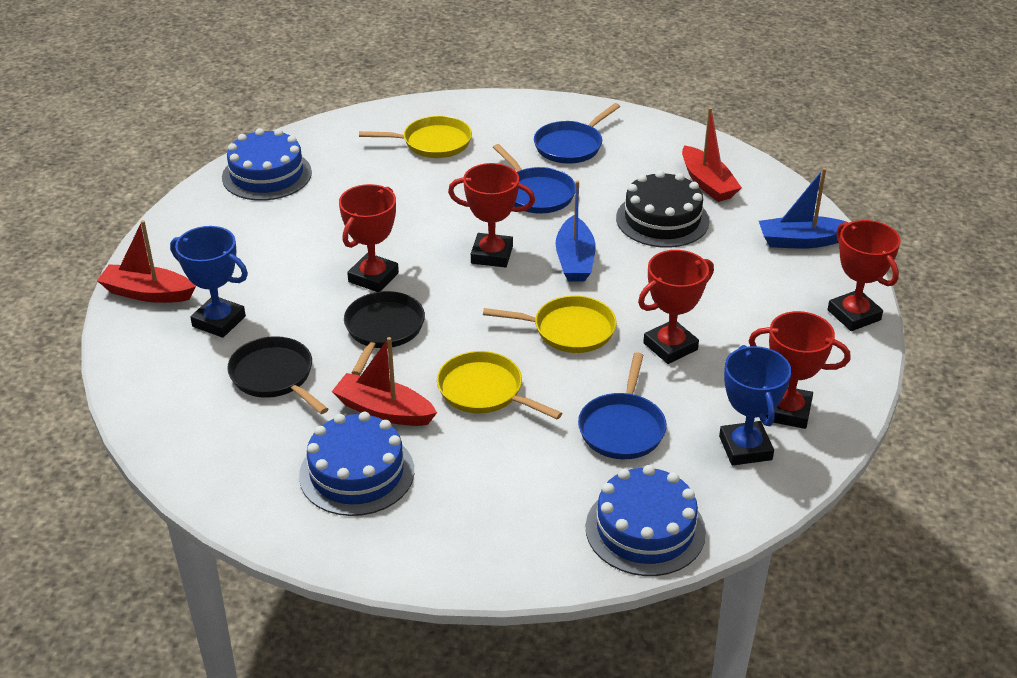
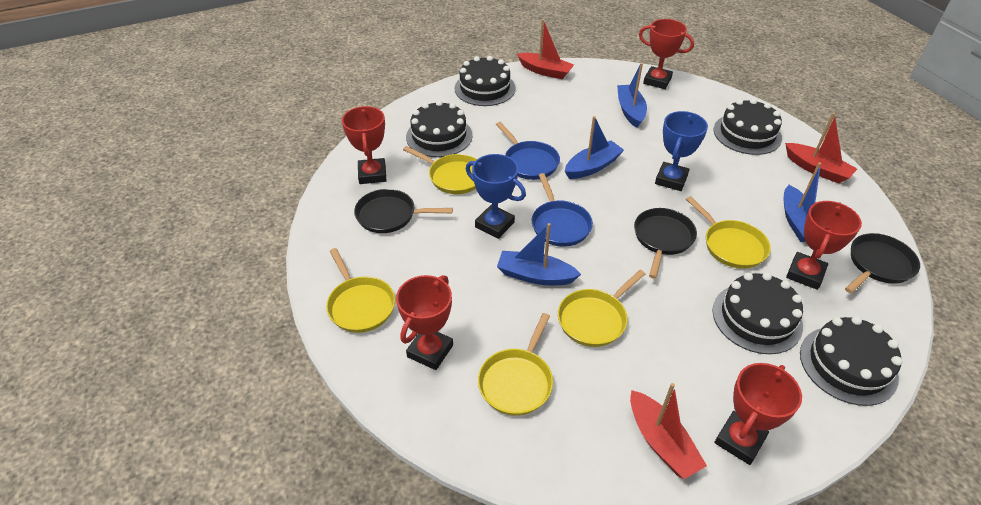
black cake: 1 -> 5
black pan: 2 -> 3
blue boat: 2 -> 4
blue cake: 3 -> 0
blue pan: 3 -> 2
yellow pan: 3 -> 5

